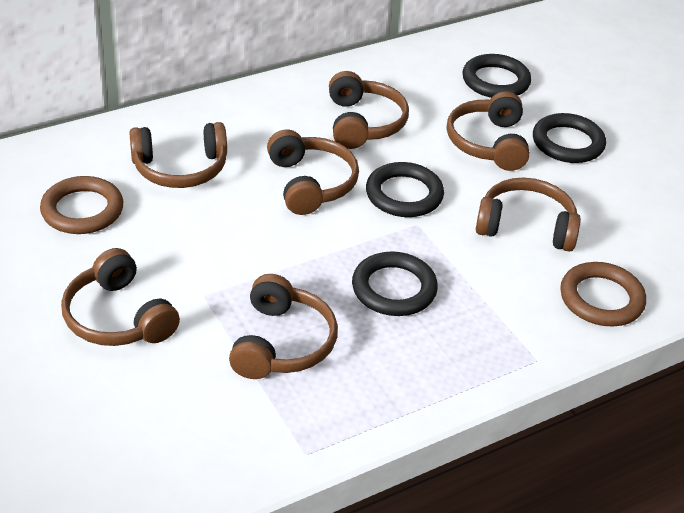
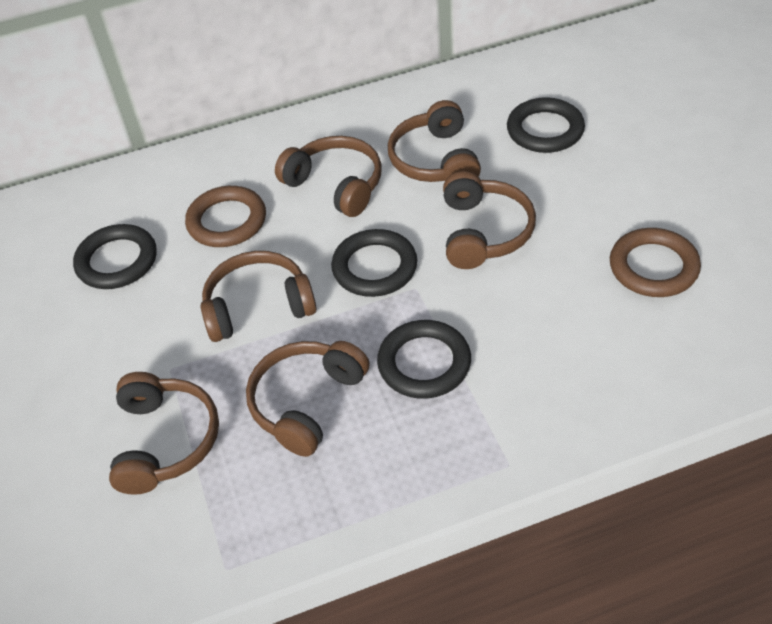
brown headphones: 7 -> 6

